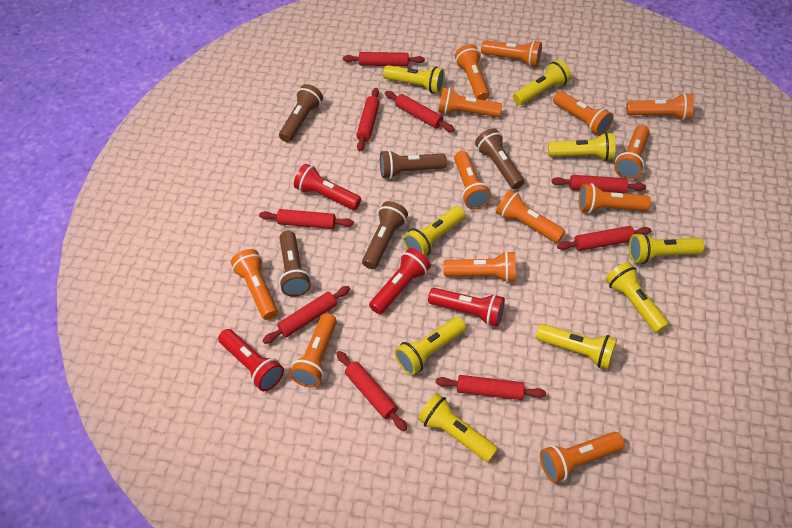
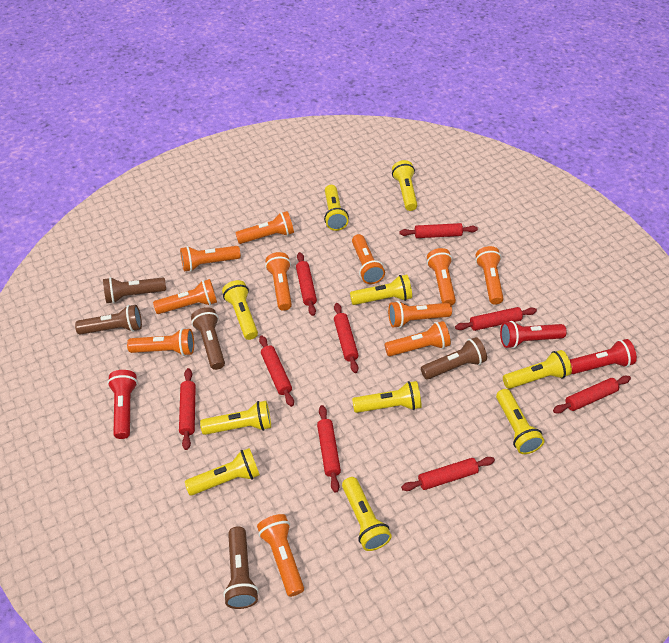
orange flashlight: 13 -> 11
red flashlight: 4 -> 3
yellow flashlight: 9 -> 10

